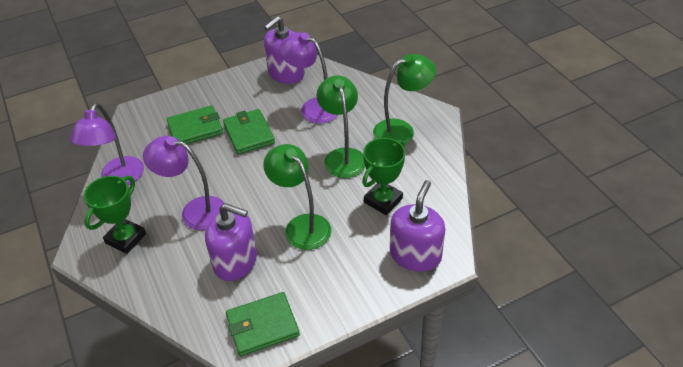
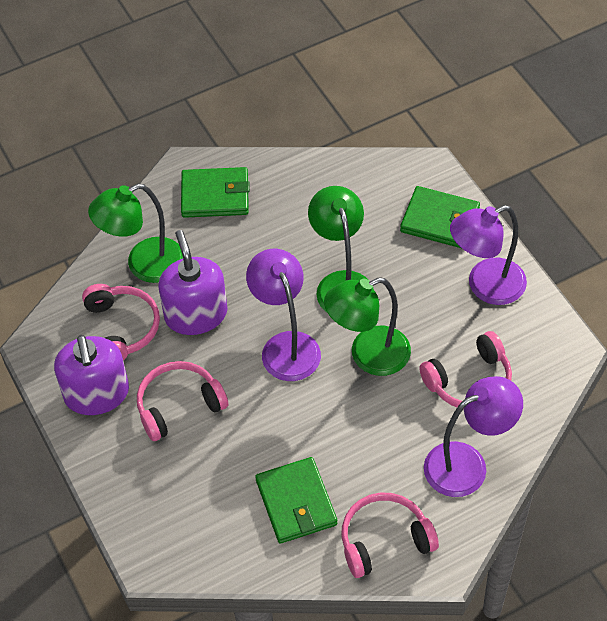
green trophy: 2 -> 0
pink headphones: 0 -> 4
purple soap dispenser: 3 -> 2

